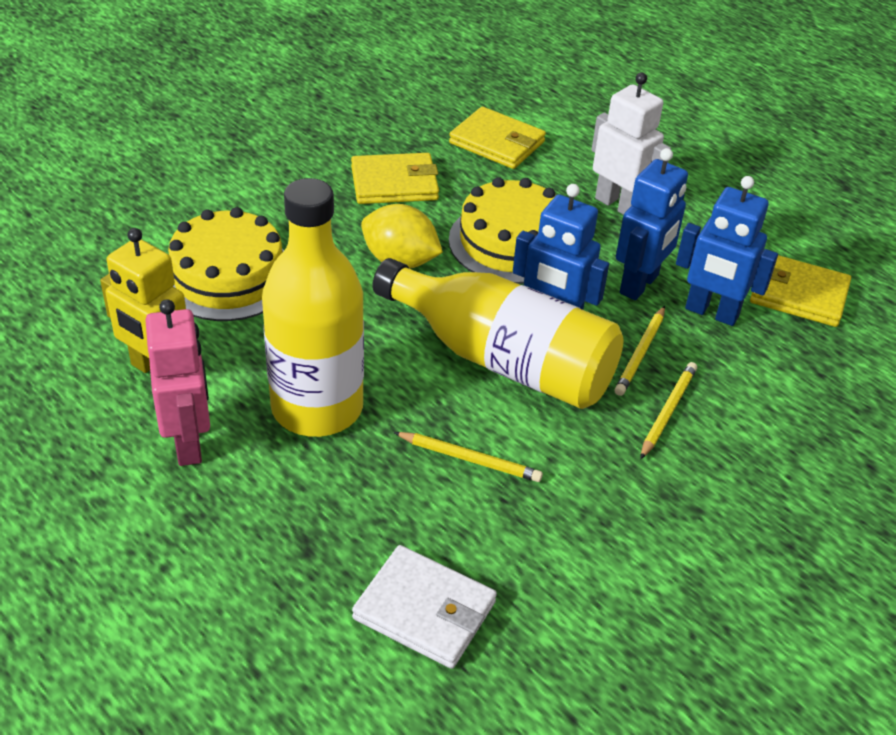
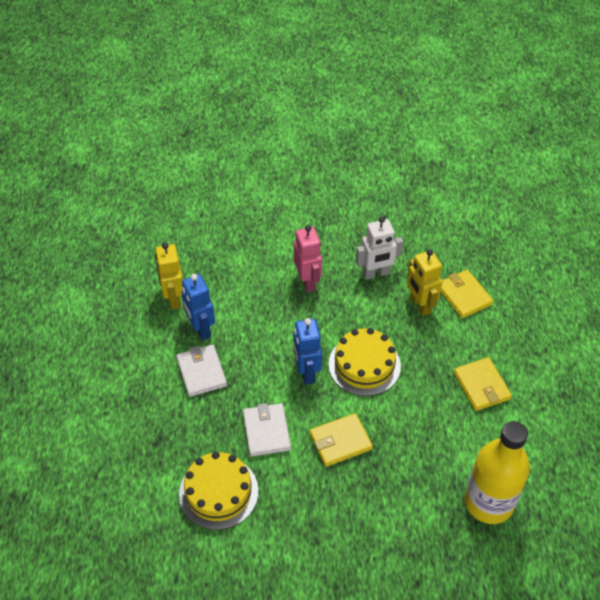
blue robot: 3 -> 2
white wallet: 1 -> 2
yellow bottle: 2 -> 1
yellow lemon: 1 -> 0
yellow pencil: 3 -> 0
yellow robot: 1 -> 2

